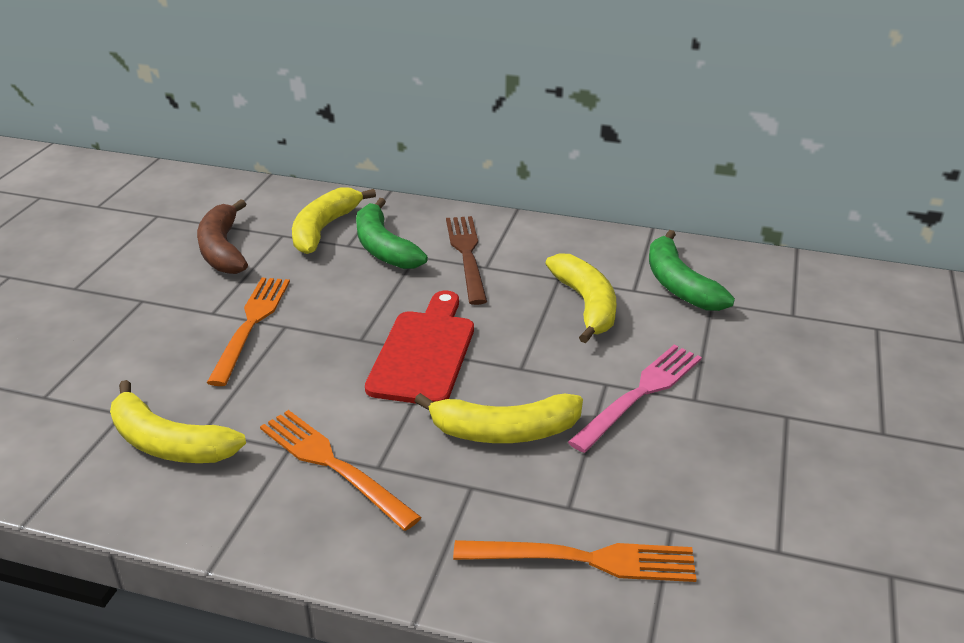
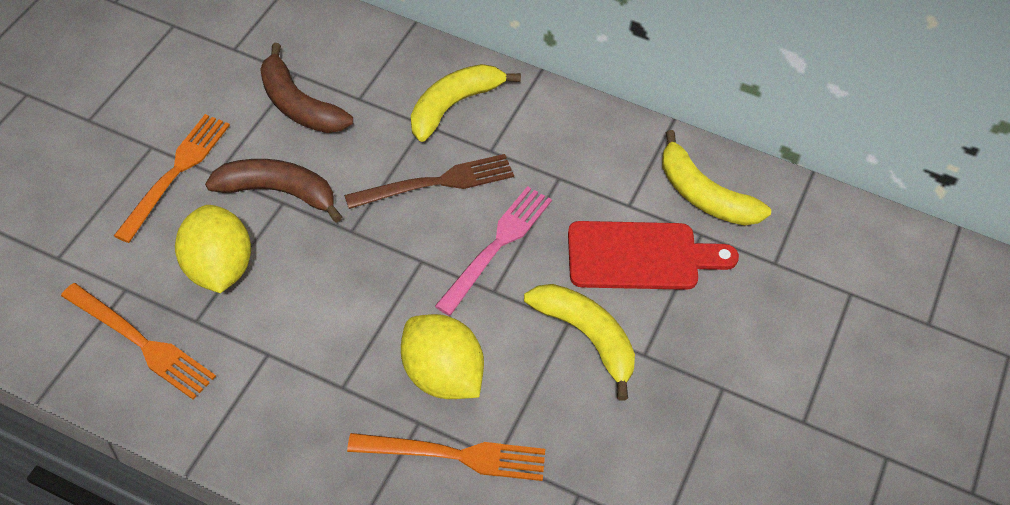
brown banana: 1 -> 2
green banana: 2 -> 0
yellow banana: 4 -> 3
yellow lemon: 0 -> 2

